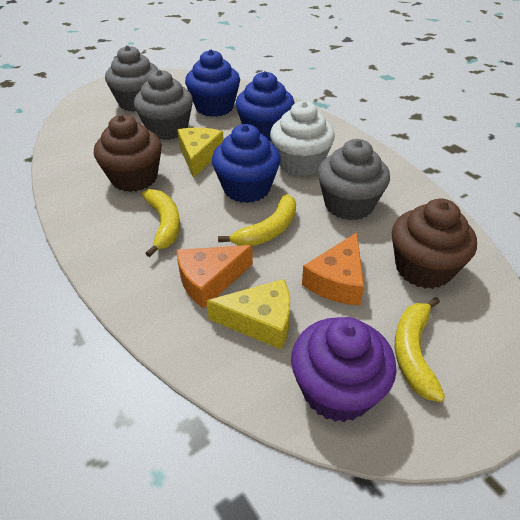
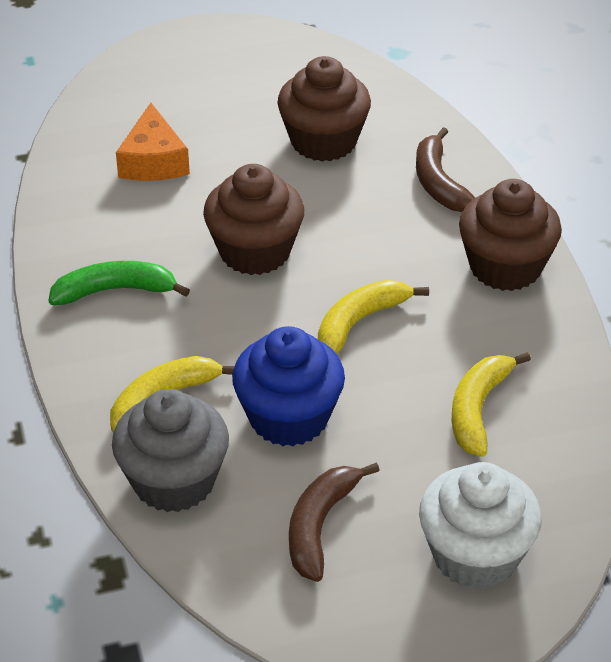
blue cupcake: 3 -> 1
brown banana: 0 -> 2
brown cupcake: 2 -> 3
green banana: 0 -> 1
grey cupcake: 3 -> 1
orange cheese: 2 -> 1
purple cupcake: 1 -> 0
yellow cheese: 2 -> 0

